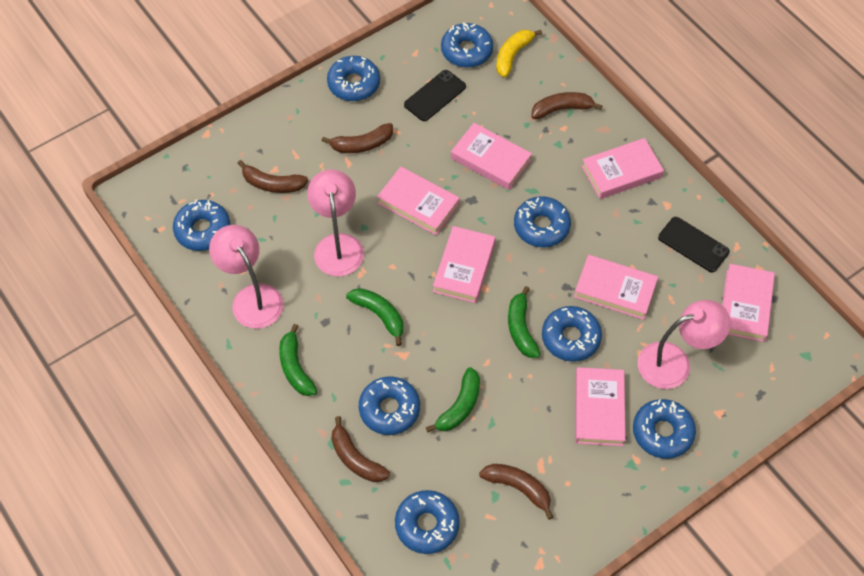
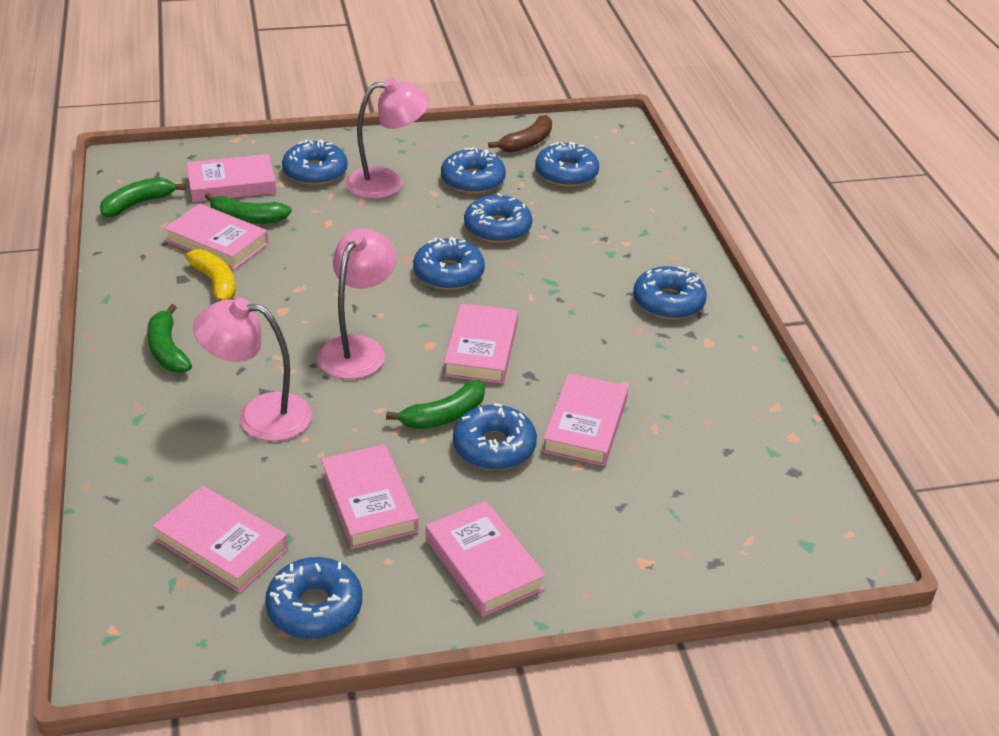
black phone: 2 -> 0
brown banana: 5 -> 1

